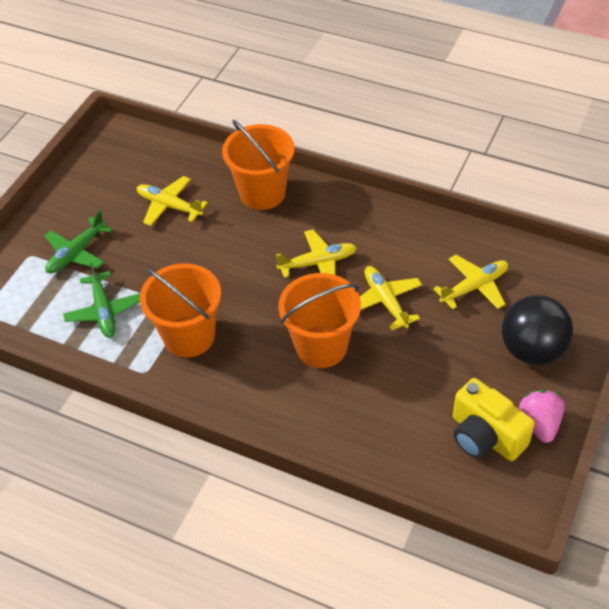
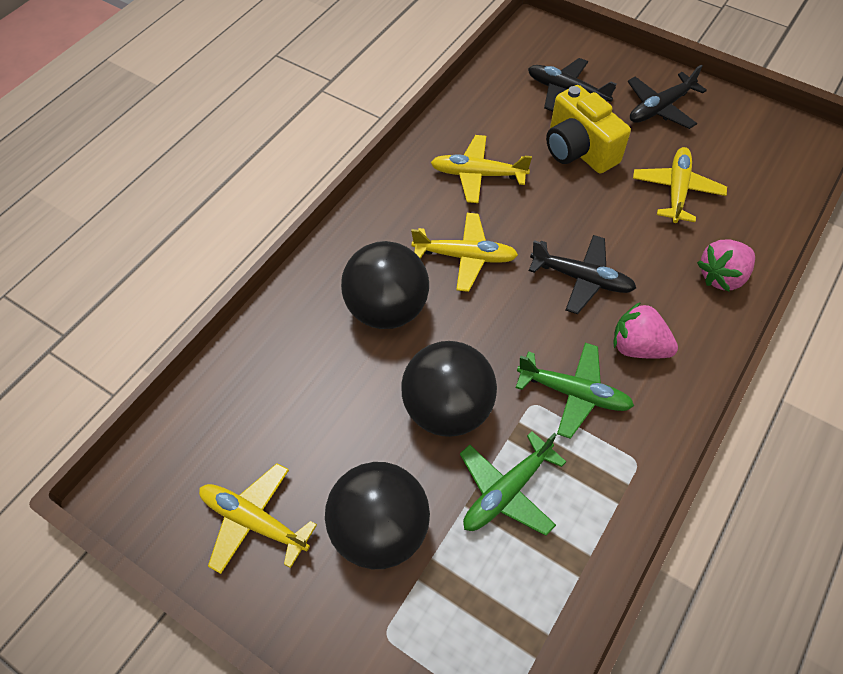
black ball: 1 -> 3
black plane: 0 -> 3
orange bucket: 3 -> 0
pink strawberry: 1 -> 2

